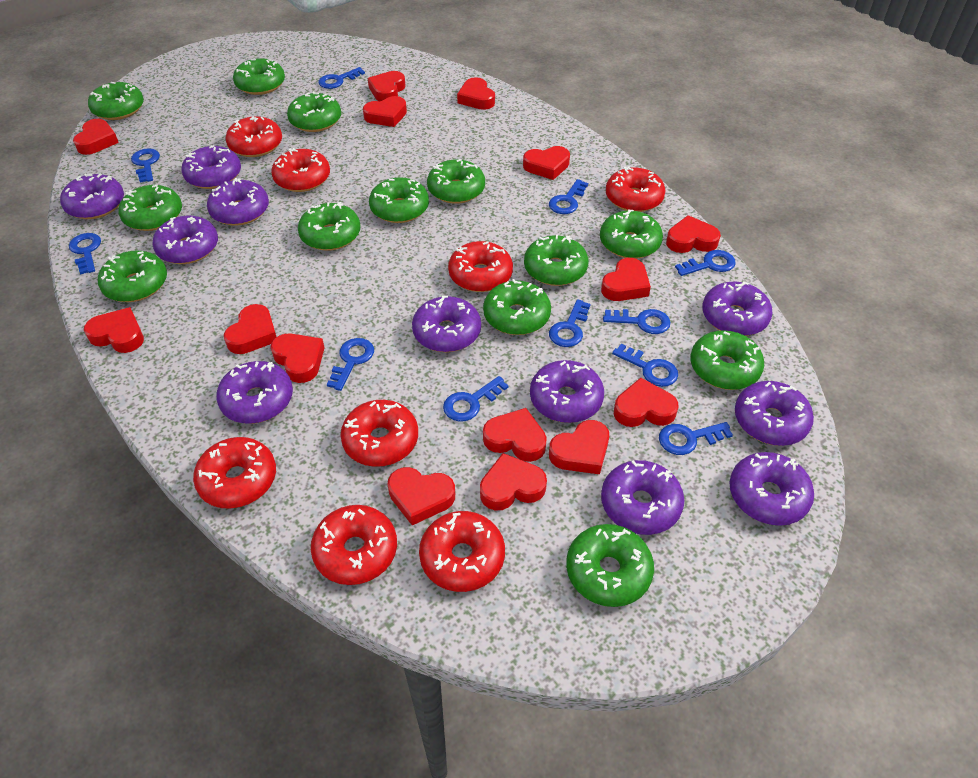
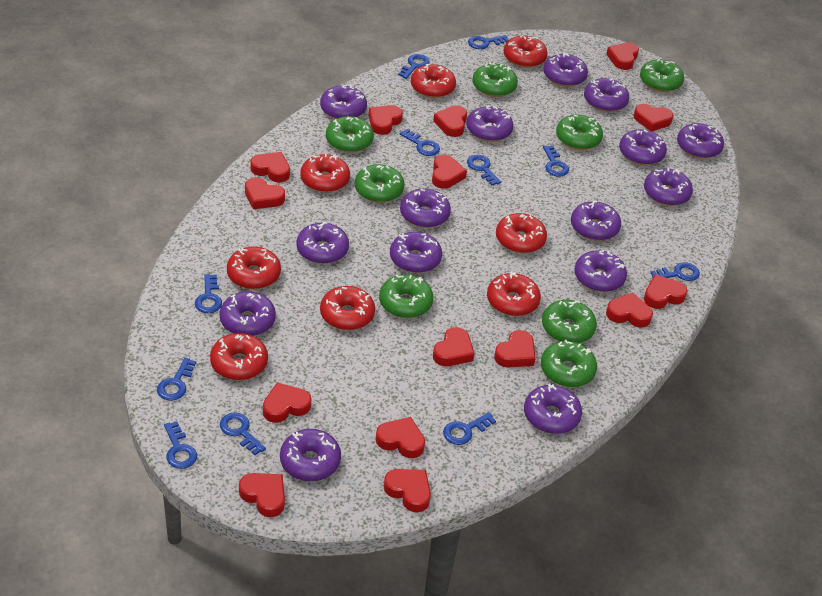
green donut: 13 -> 8
purple donut: 11 -> 15

